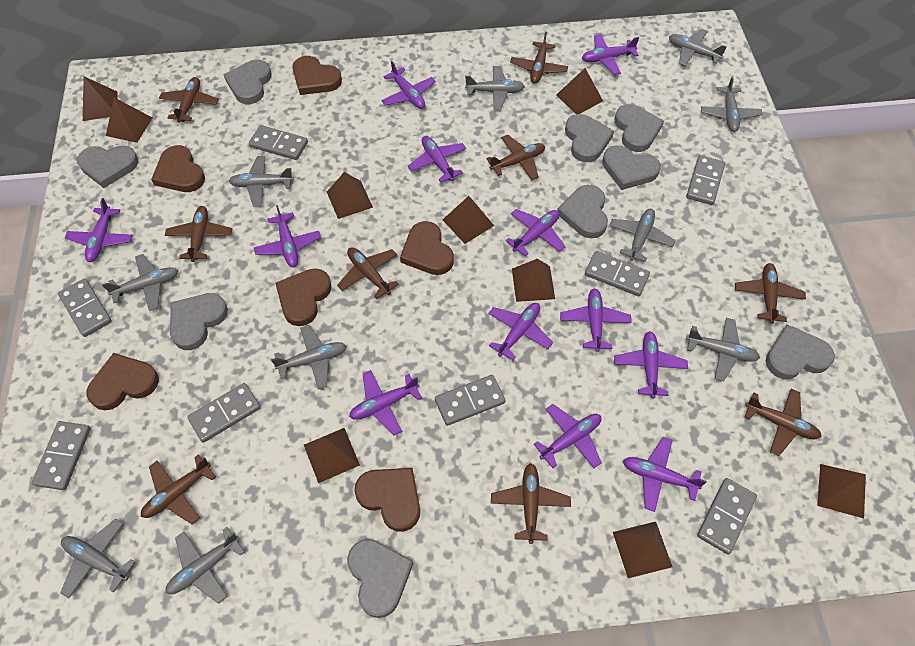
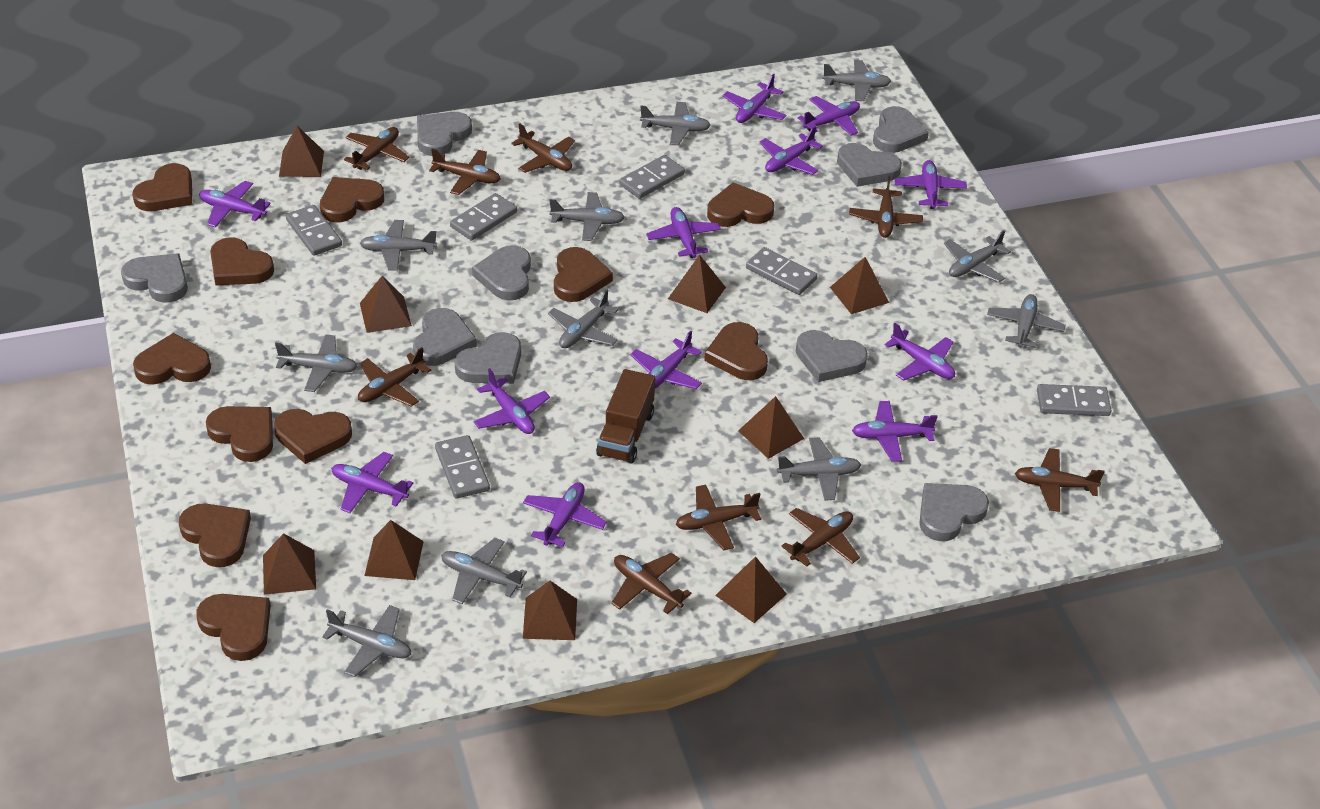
brown heart: 6 -> 11
brown truck: 0 -> 1
grey domino: 8 -> 6
grey plane: 10 -> 11

